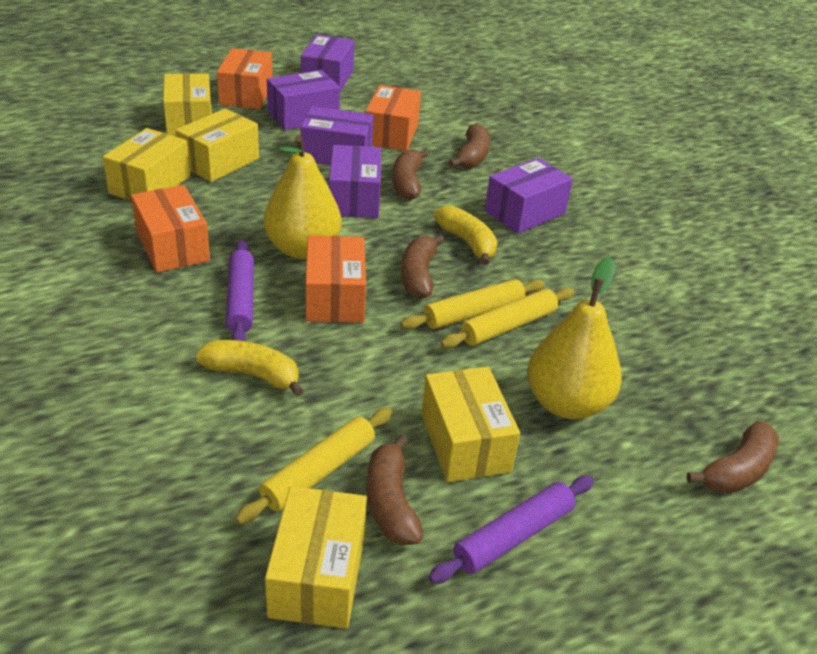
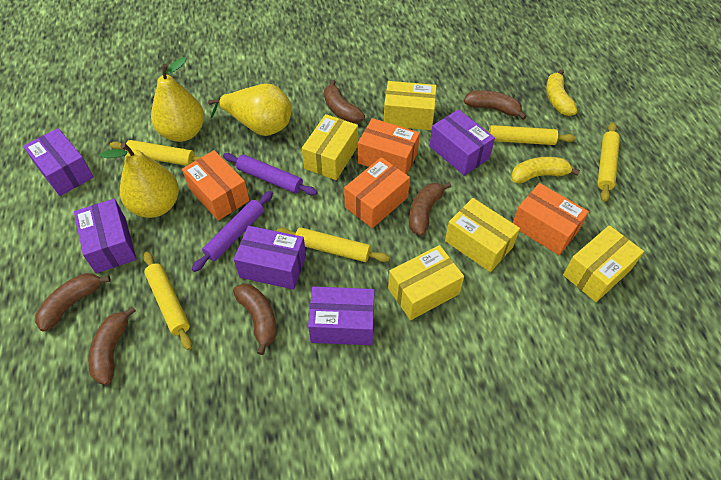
brown banana: 5 -> 6
yellow pear: 2 -> 3
yellow rolling pin: 3 -> 5

